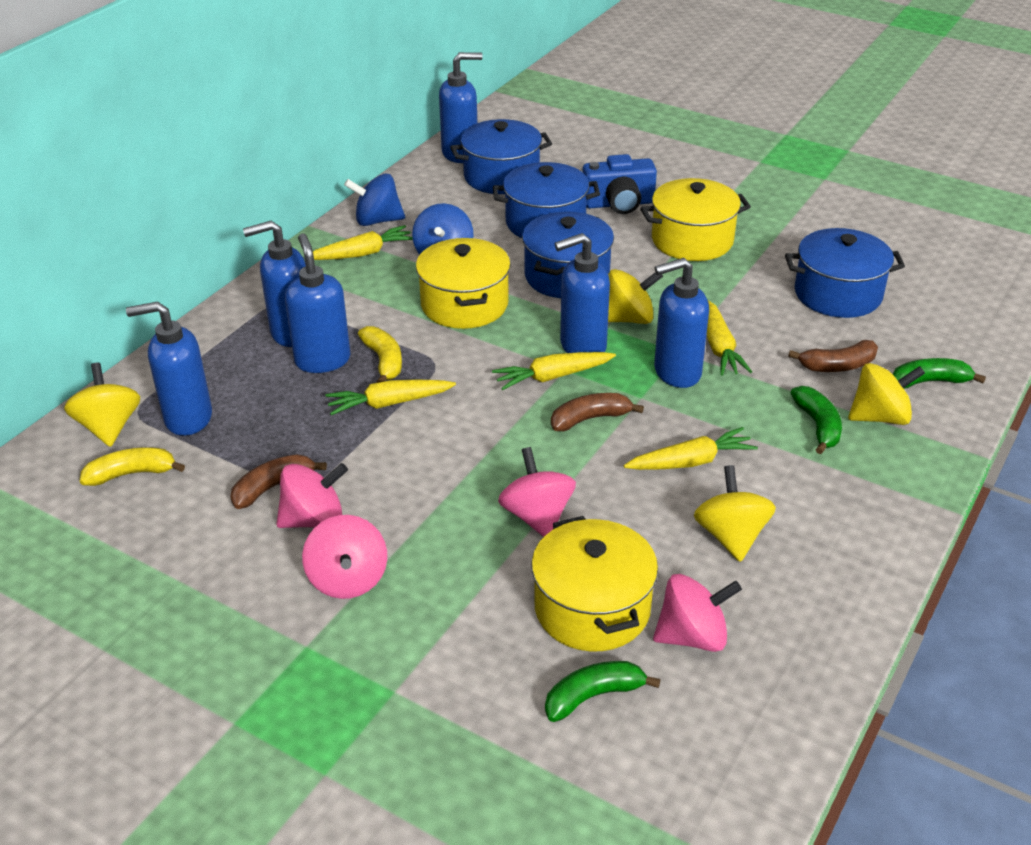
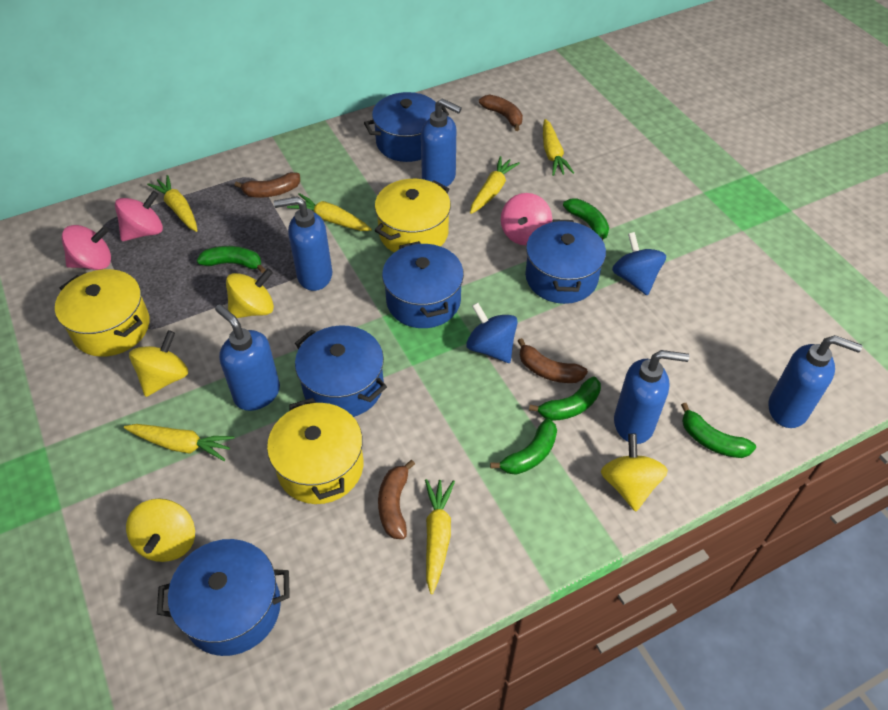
blue camera: 1 -> 0
blue pot: 4 -> 5
blue soap dispenser: 6 -> 5
brown banana: 3 -> 4
green banana: 3 -> 5
pink spinning top: 4 -> 3
yellow banana: 2 -> 0
yellow carrot: 5 -> 6

